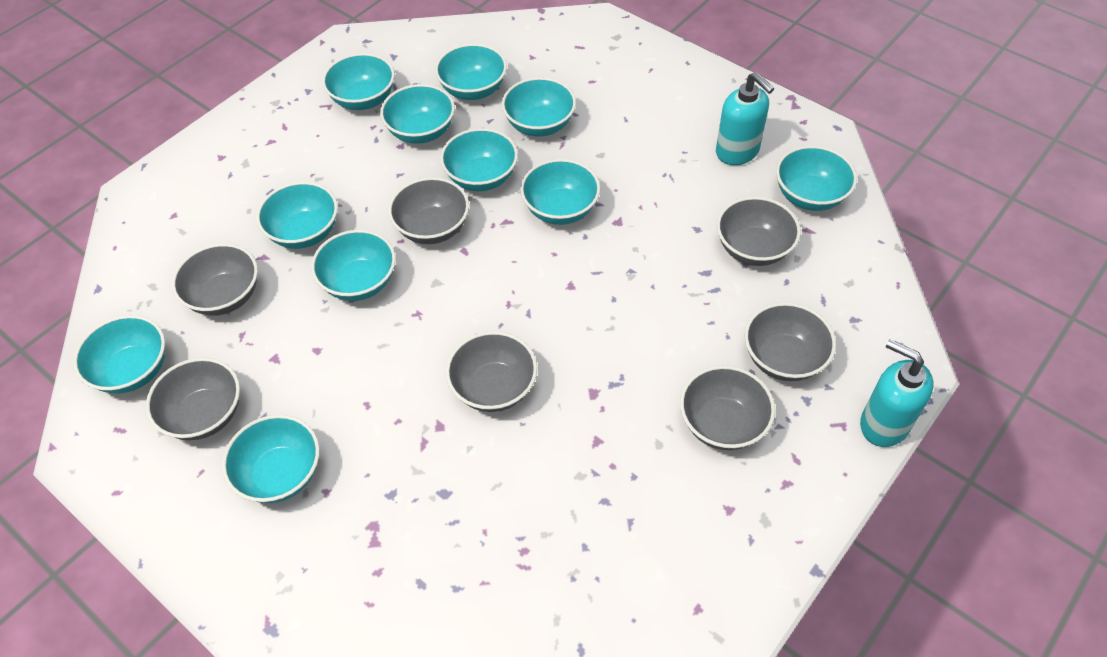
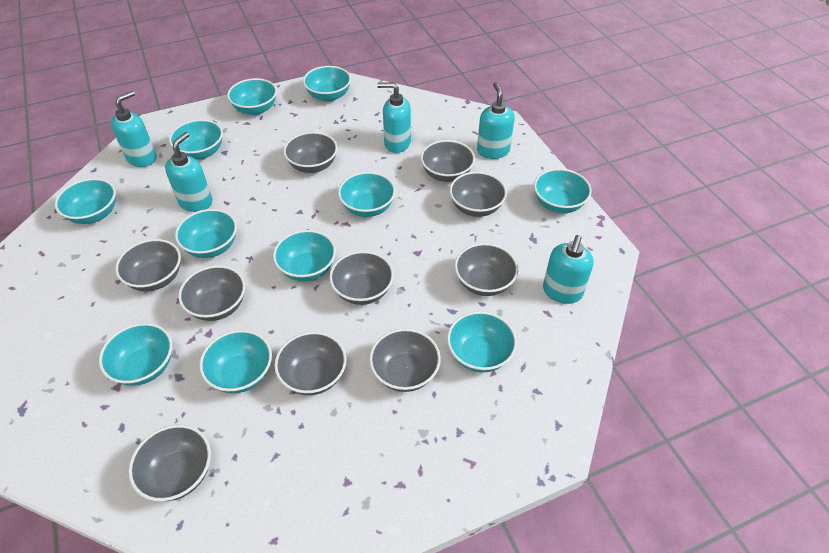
grey bowl: 7 -> 10
turquoise soap dispenser: 2 -> 5

